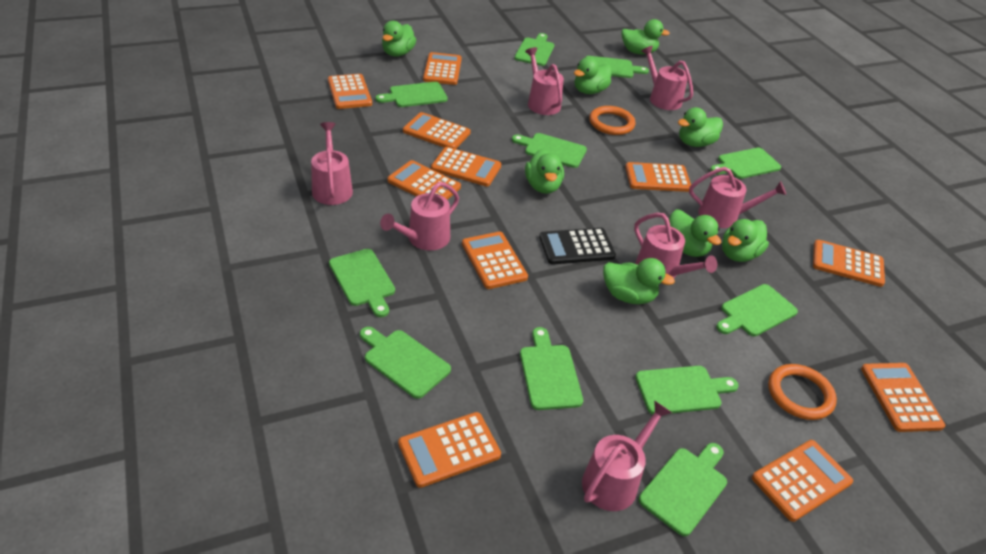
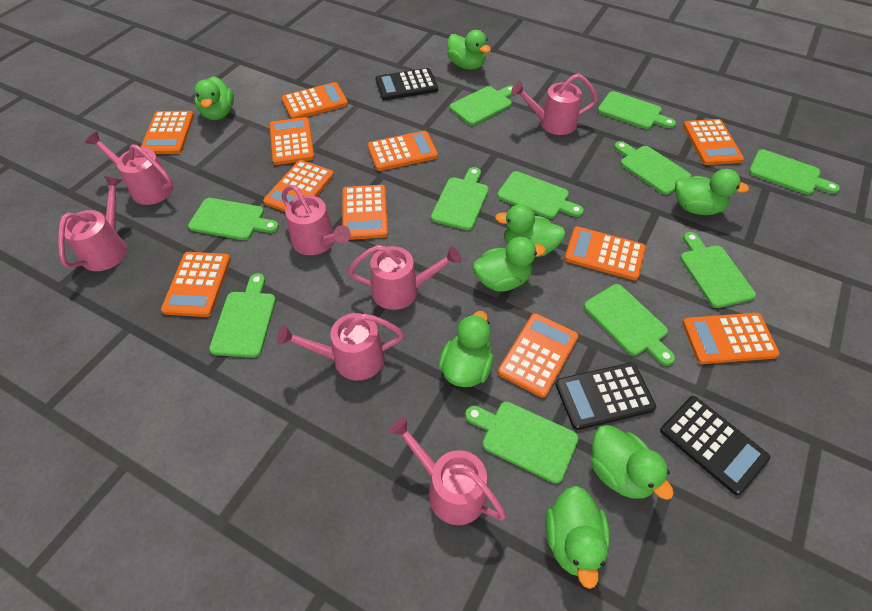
black calculator: 1 -> 3
orange ring: 2 -> 0

